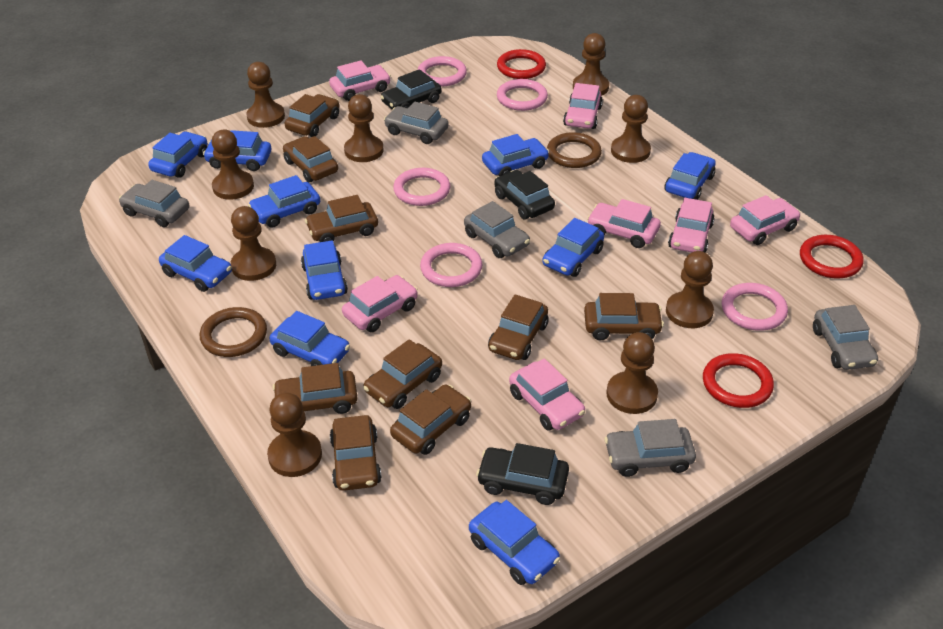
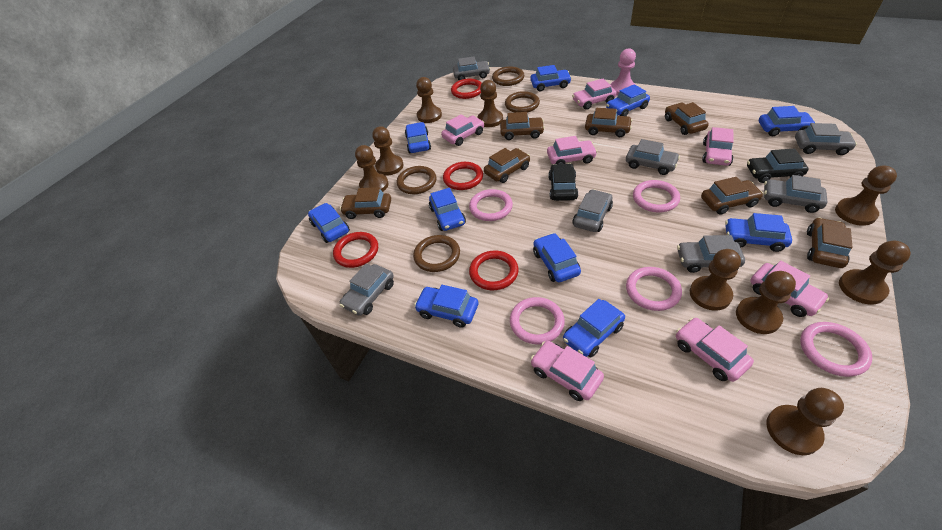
black car: 3 -> 2
brown car: 9 -> 7
brown ring: 2 -> 4
grey car: 5 -> 7
pink pawn: 0 -> 1
red ring: 3 -> 4

